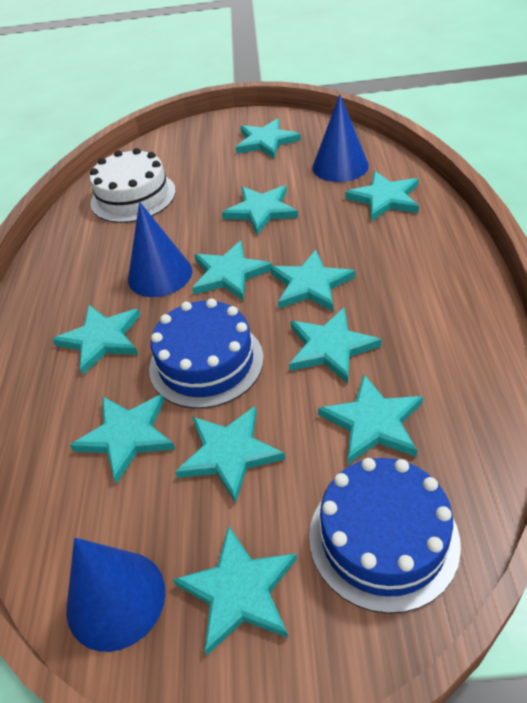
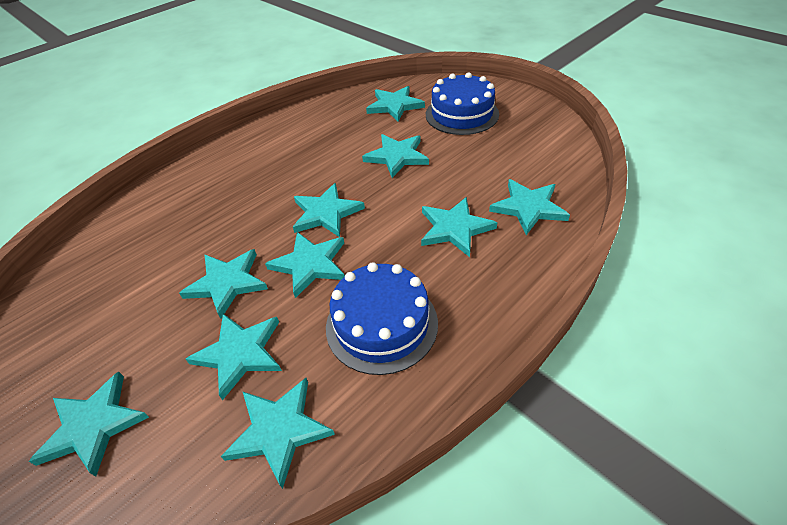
blue cone: 3 -> 0
turquoise star: 11 -> 10
white cake: 1 -> 0

